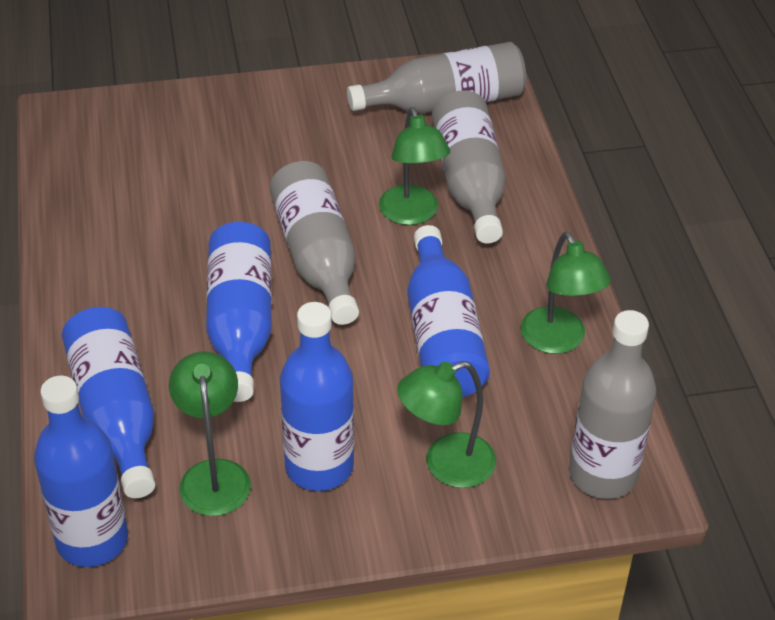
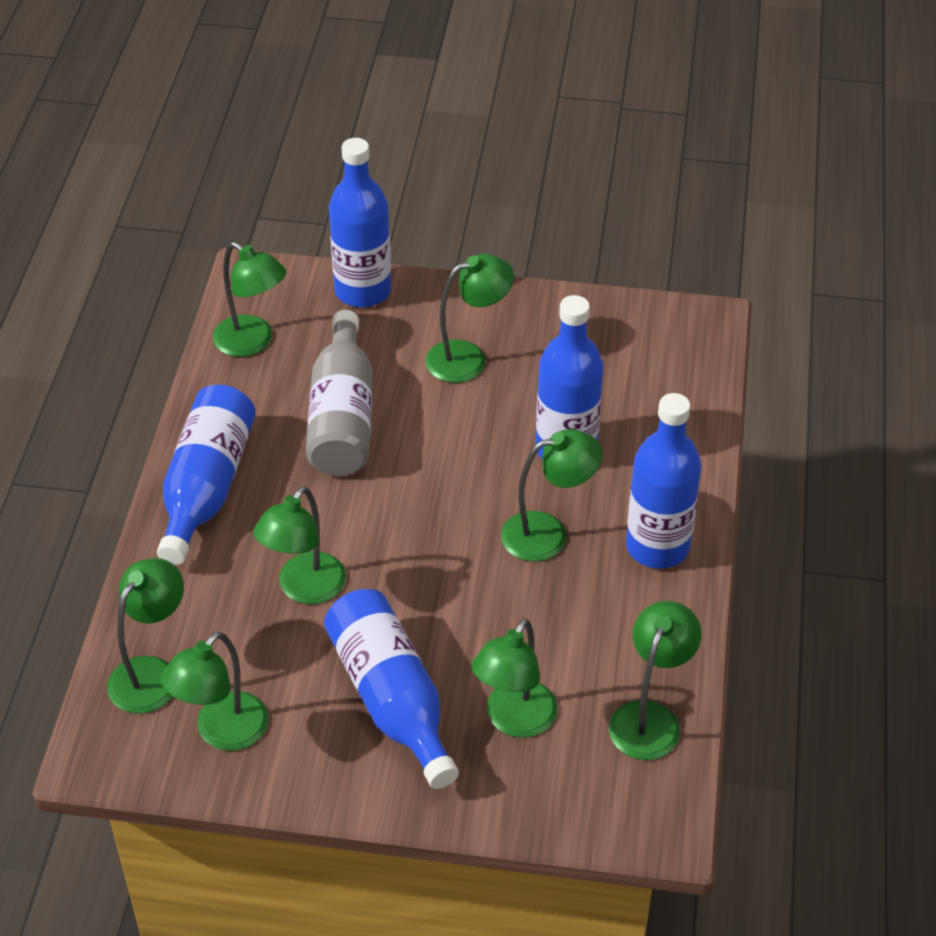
green lamp: 4 -> 8
grey bottle: 4 -> 1

